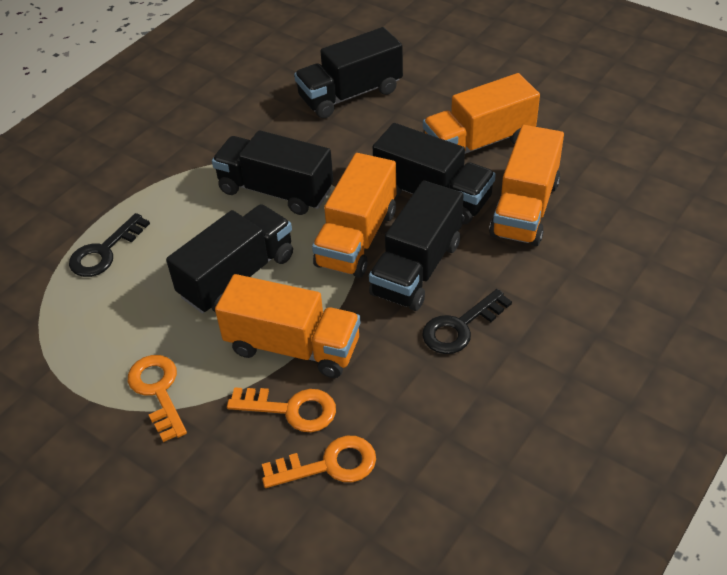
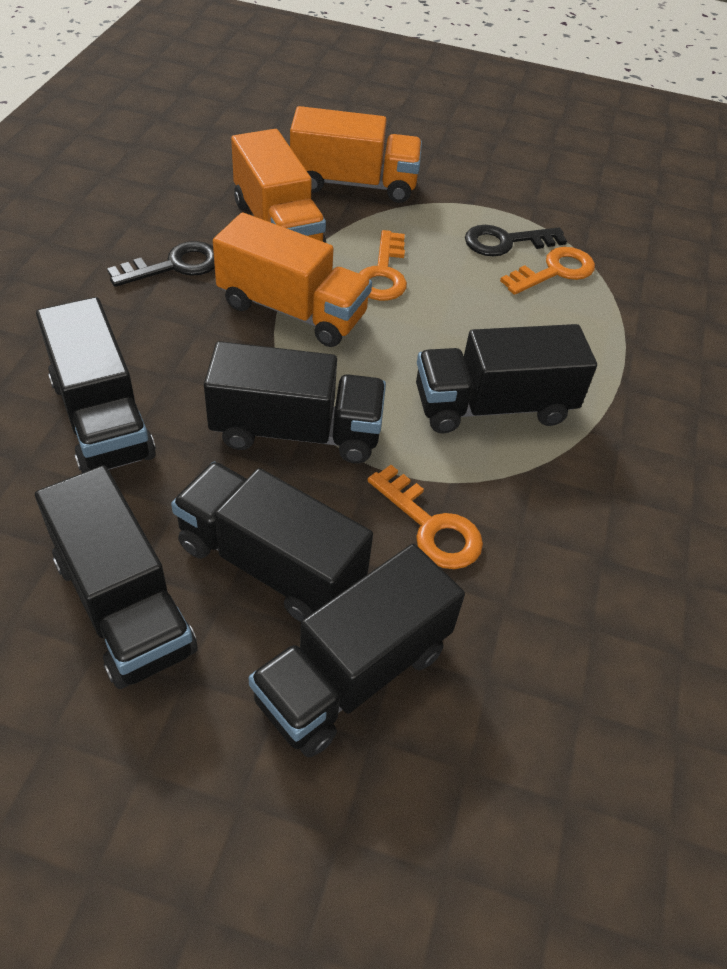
black truck: 5 -> 6
orange truck: 4 -> 3

